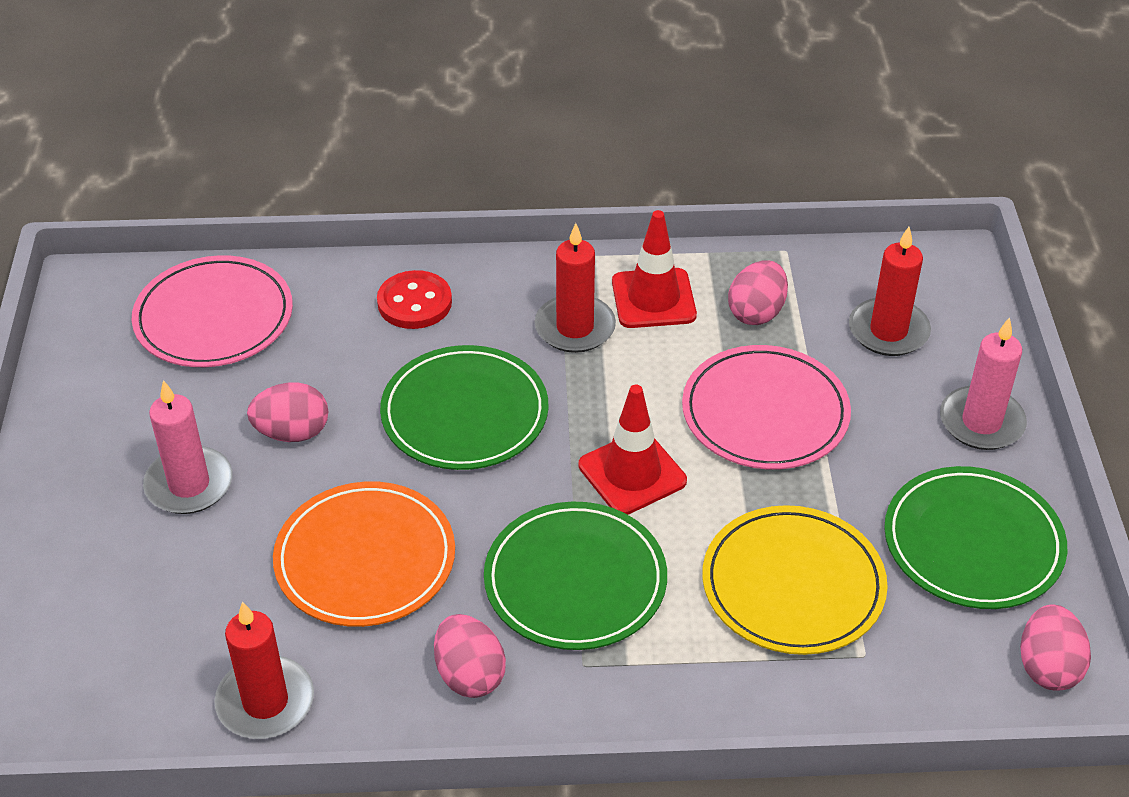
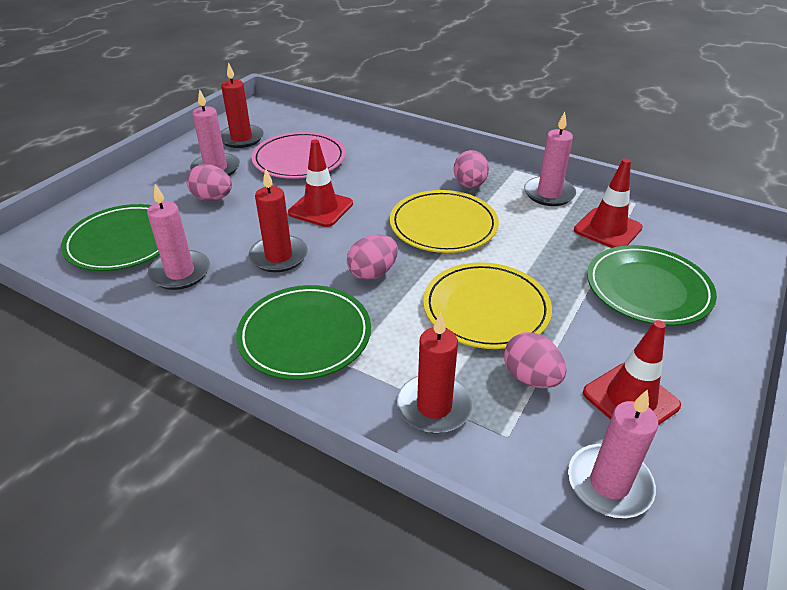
orange plate: 1 -> 0
pink candle: 2 -> 4
pink plate: 2 -> 1
red button: 1 -> 0
red traffic cone: 2 -> 3
yellow plate: 1 -> 2

